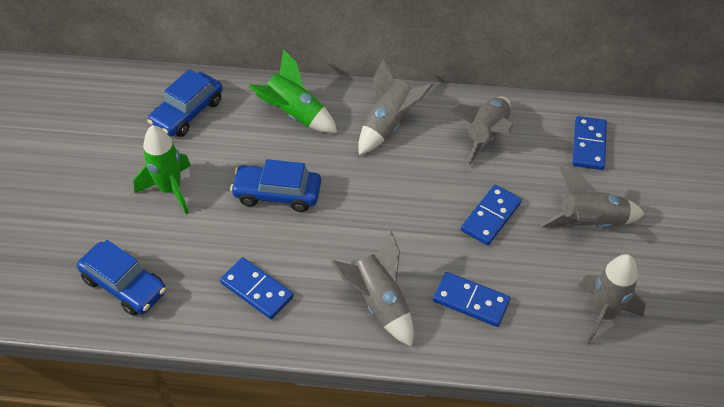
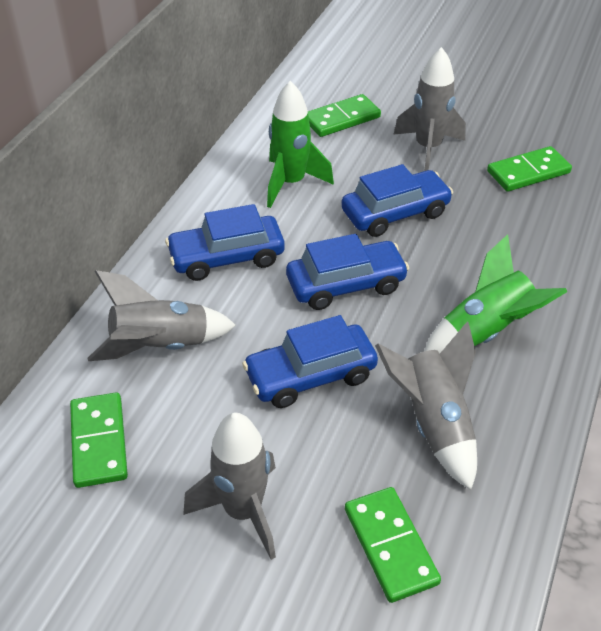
blue car: 3 -> 4
blue domino: 4 -> 0
green domino: 0 -> 4
grey rocket: 5 -> 4

